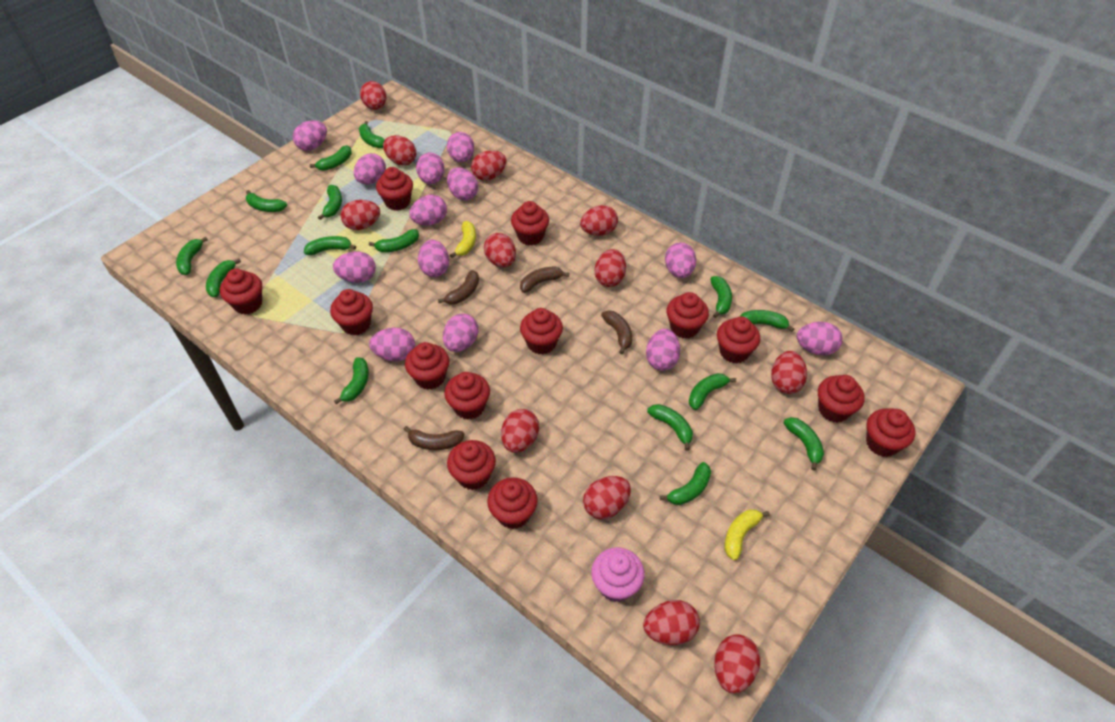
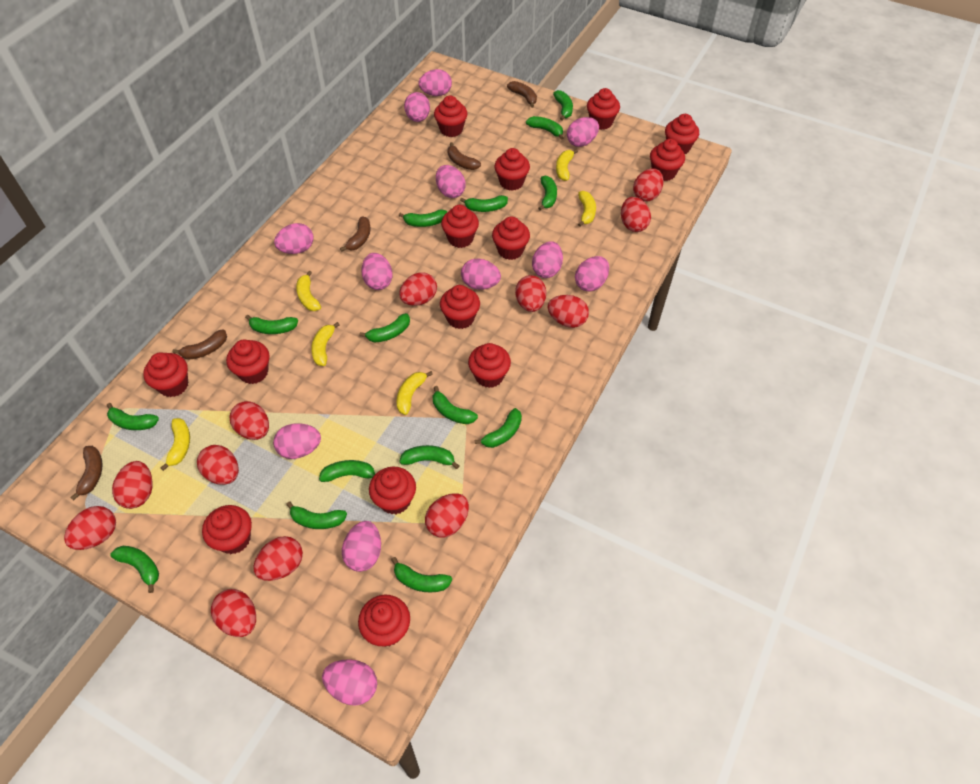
brown banana: 4 -> 5
pink cupcake: 1 -> 0
pink egg: 13 -> 12
red cupcake: 13 -> 14
yellow banana: 2 -> 6

